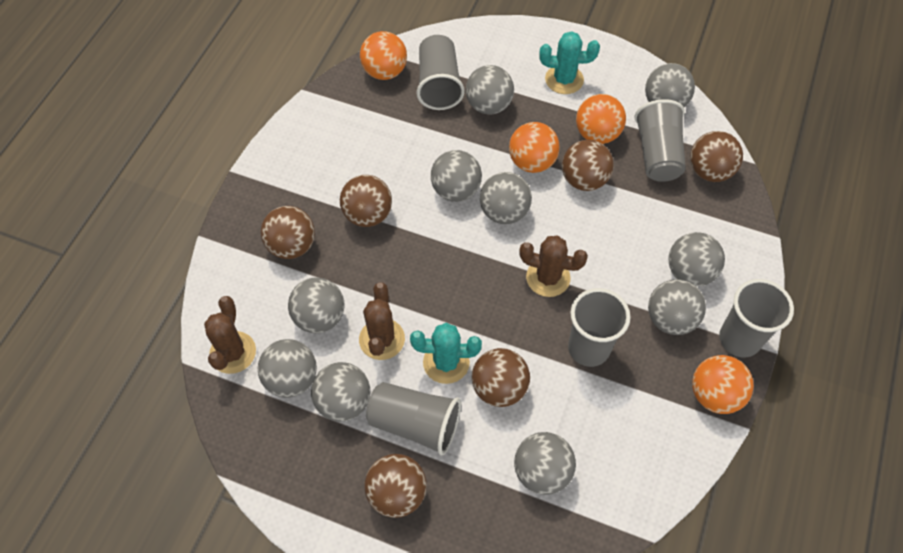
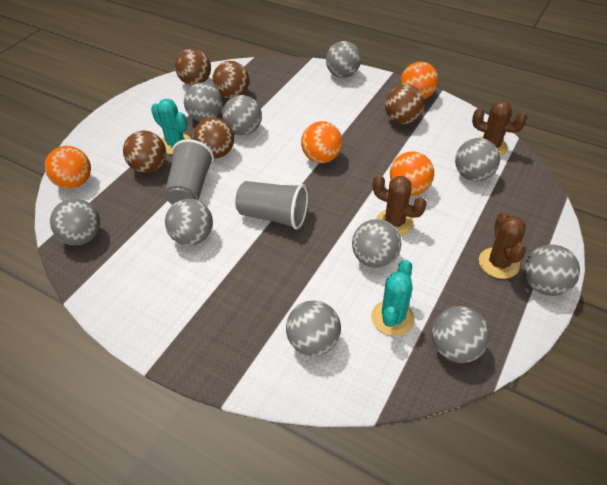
brown ball: 6 -> 5
grey cup: 5 -> 2

